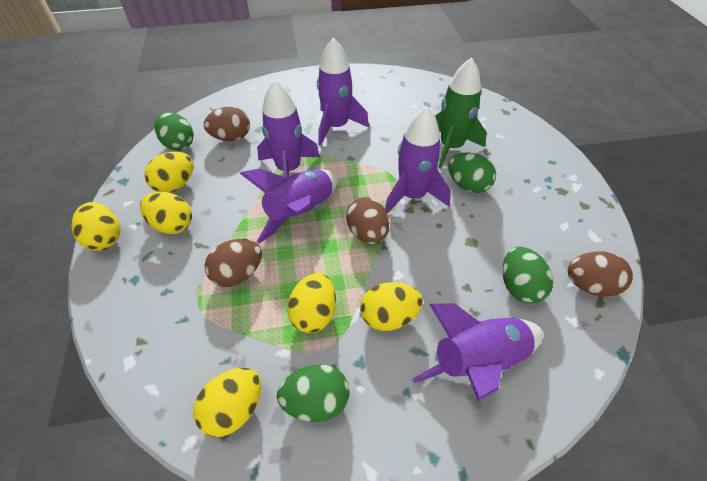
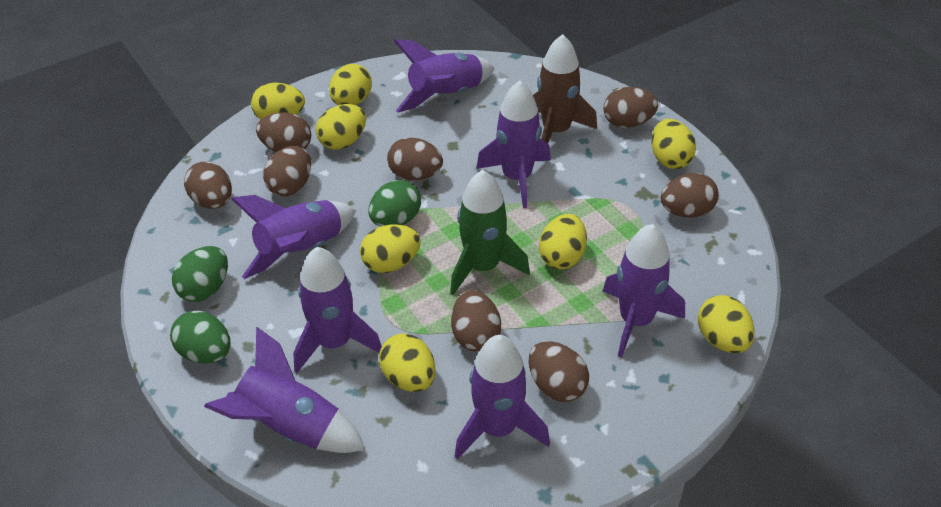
brown egg: 4 -> 8
brown rocket: 0 -> 1
green egg: 4 -> 3
purple rocket: 5 -> 7
yellow egg: 6 -> 8

